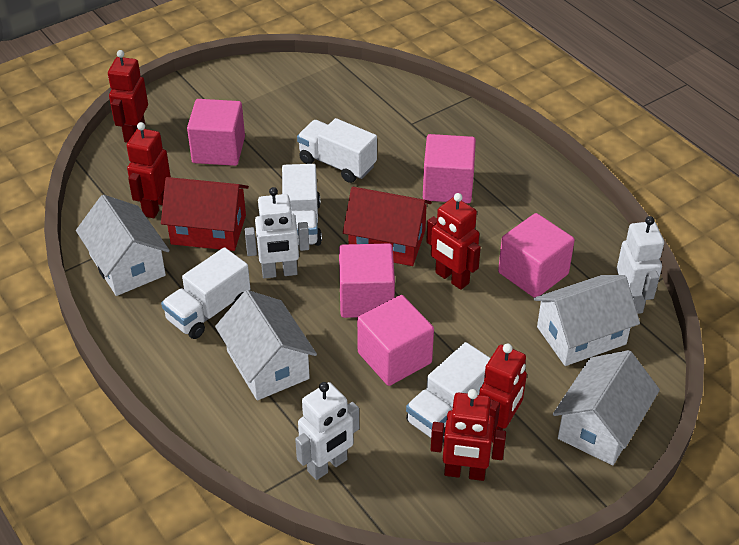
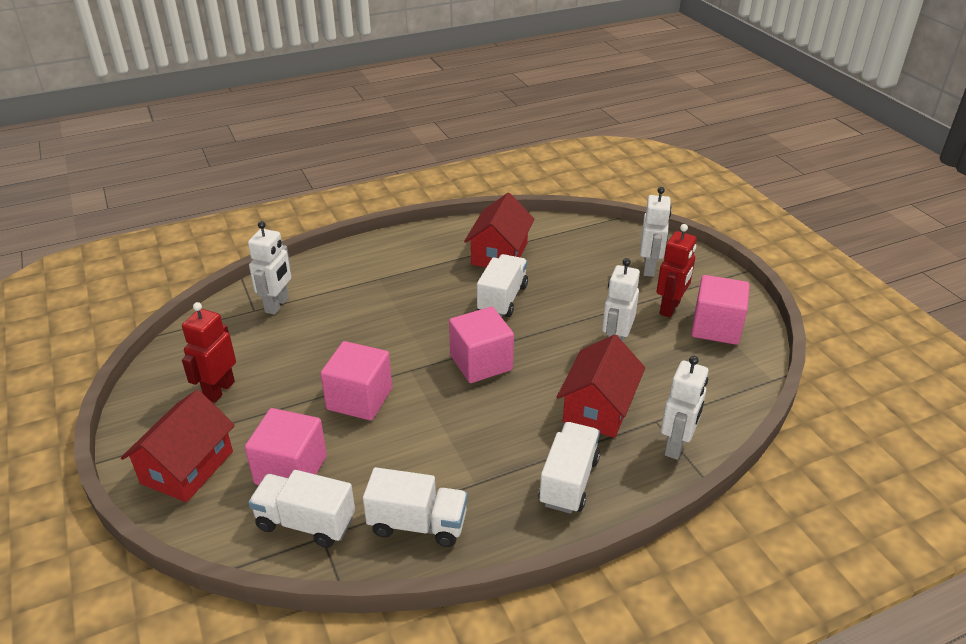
pink cube: 5 -> 4
red house: 2 -> 3
red robot: 5 -> 2
white house: 4 -> 0
white robot: 3 -> 4

